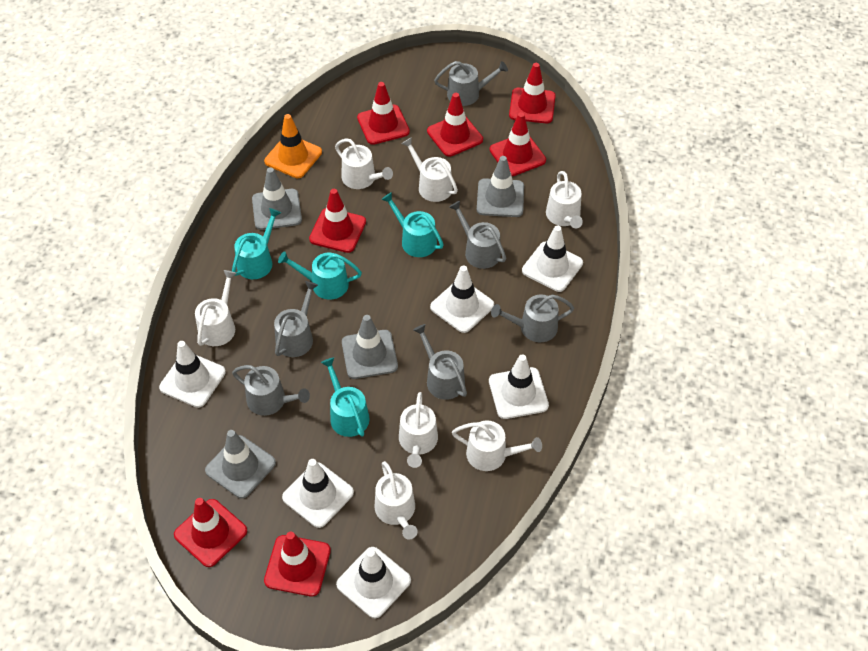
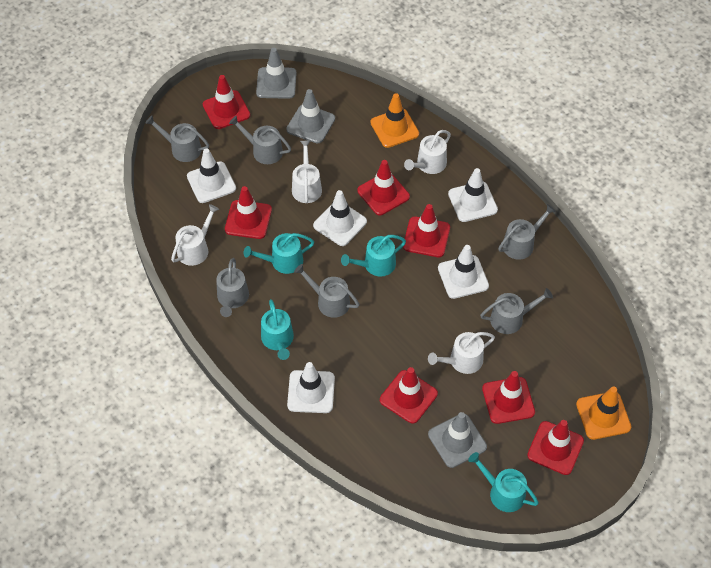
grey traffic cone: 4 -> 3
orange traffic cone: 1 -> 2
white traffic cone: 6 -> 5
white watering can: 7 -> 4

